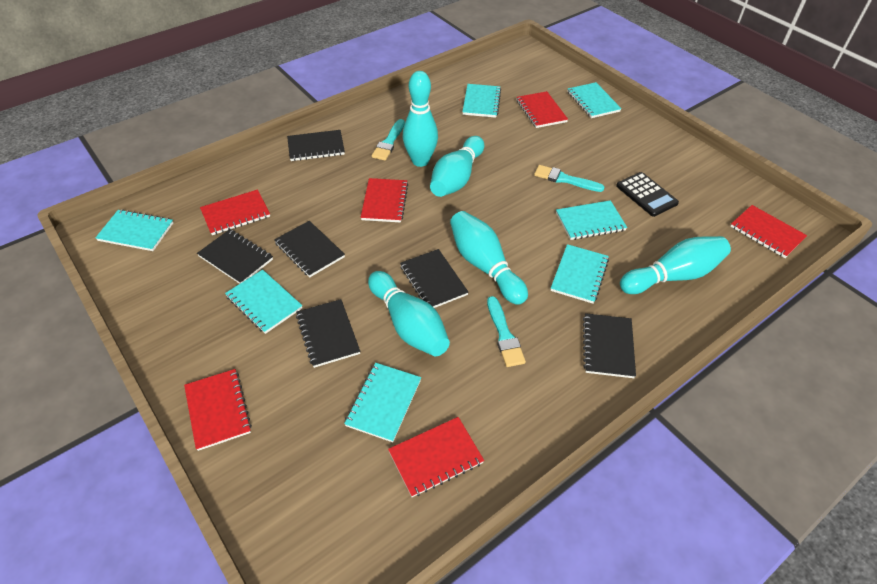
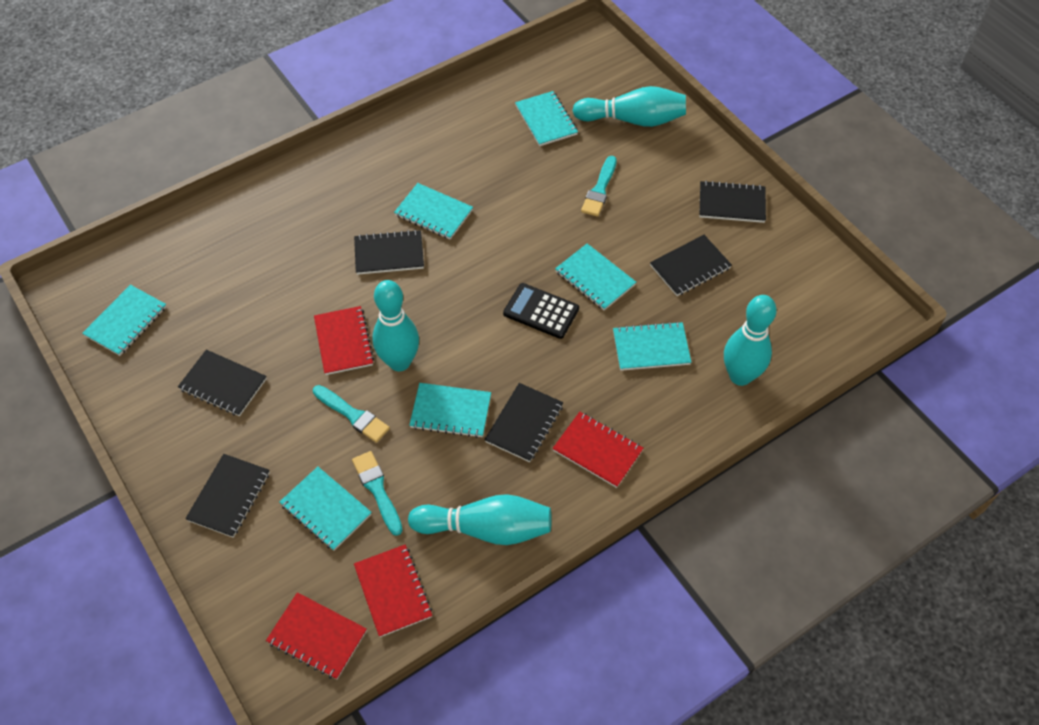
red notebook: 6 -> 4
turquoise bowling pin: 5 -> 4

